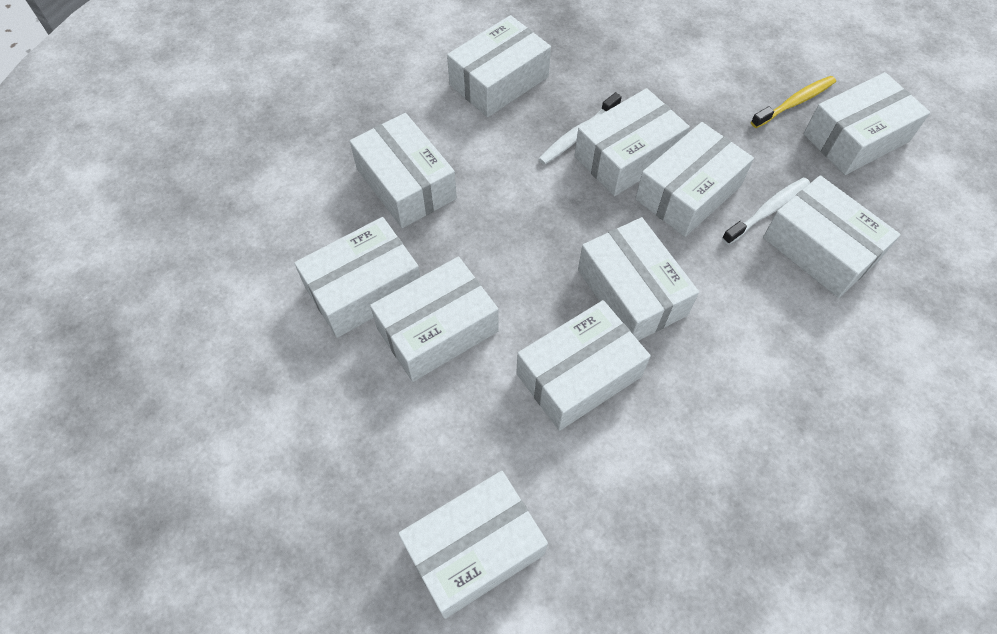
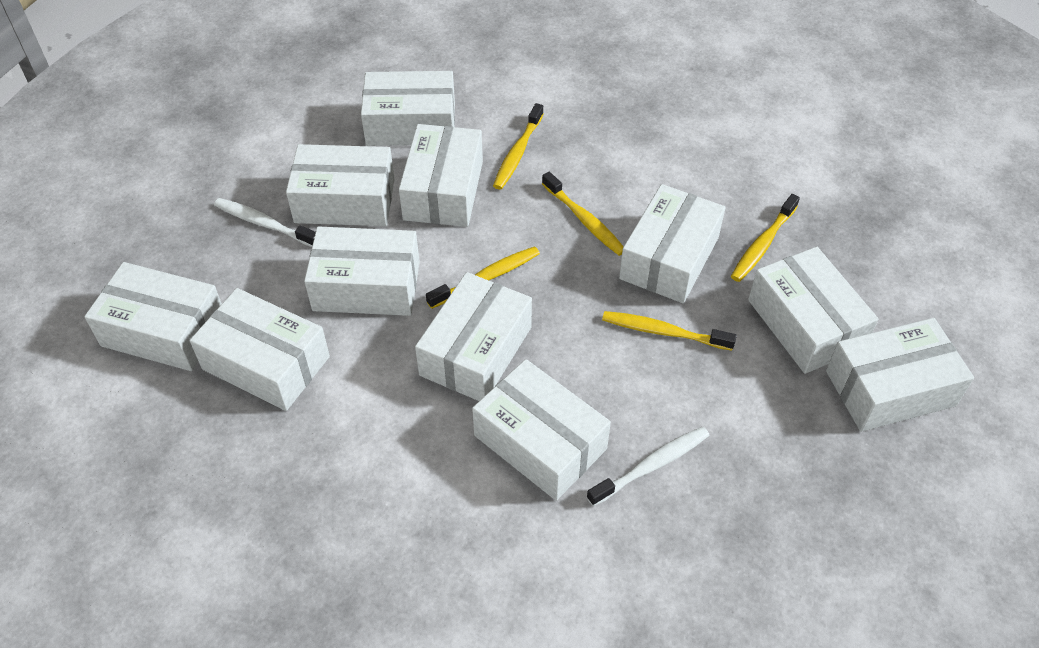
yellow toothbrush: 1 -> 5

